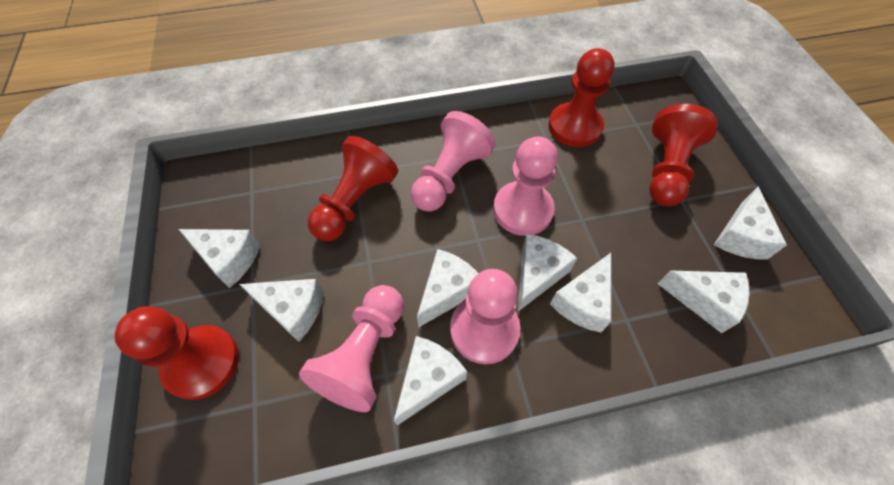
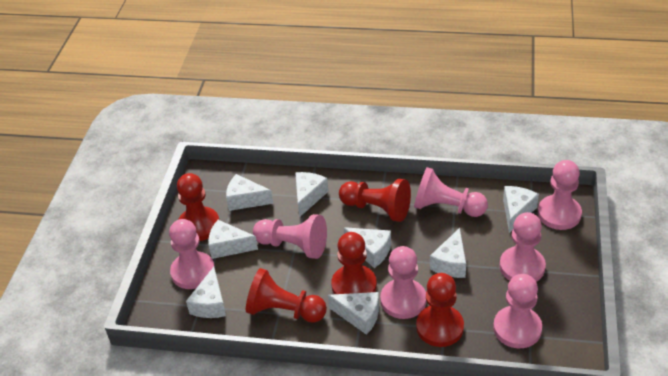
pink pawn: 4 -> 7
red pawn: 4 -> 5

